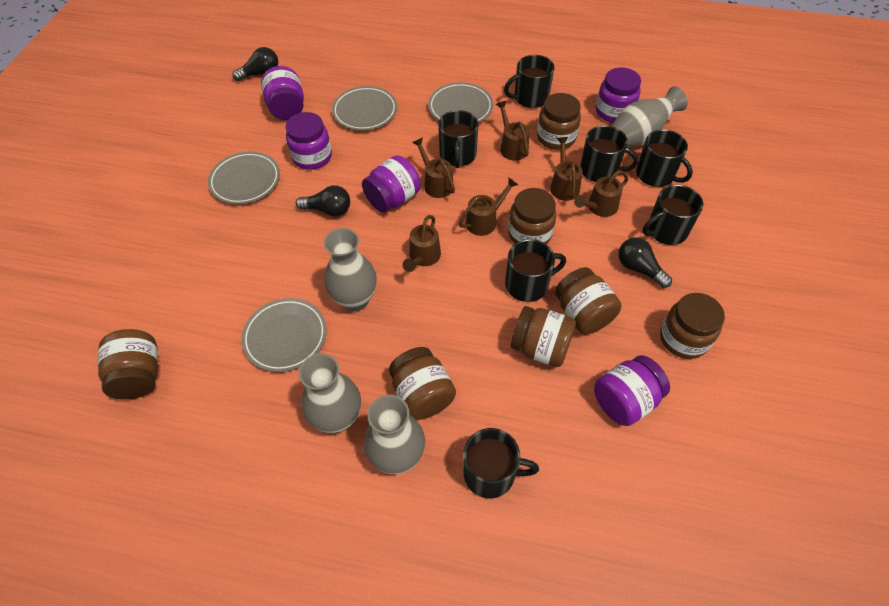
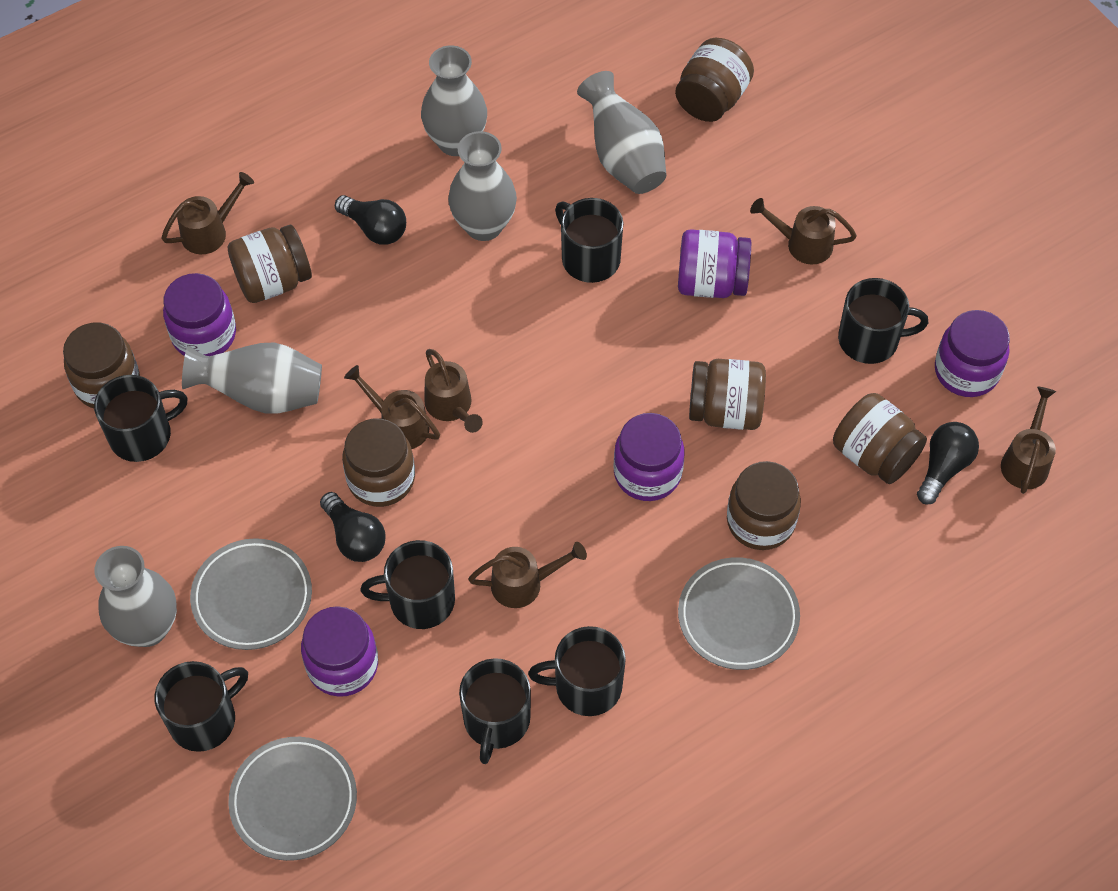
grey plate: 4 -> 3
grey vase: 4 -> 5

